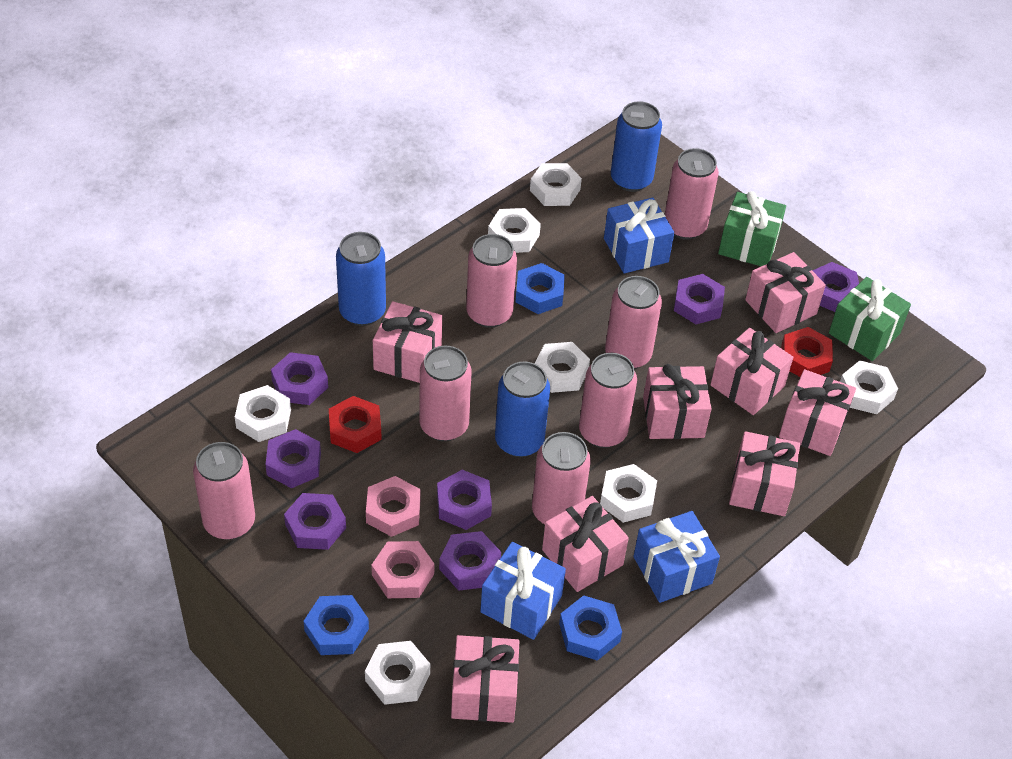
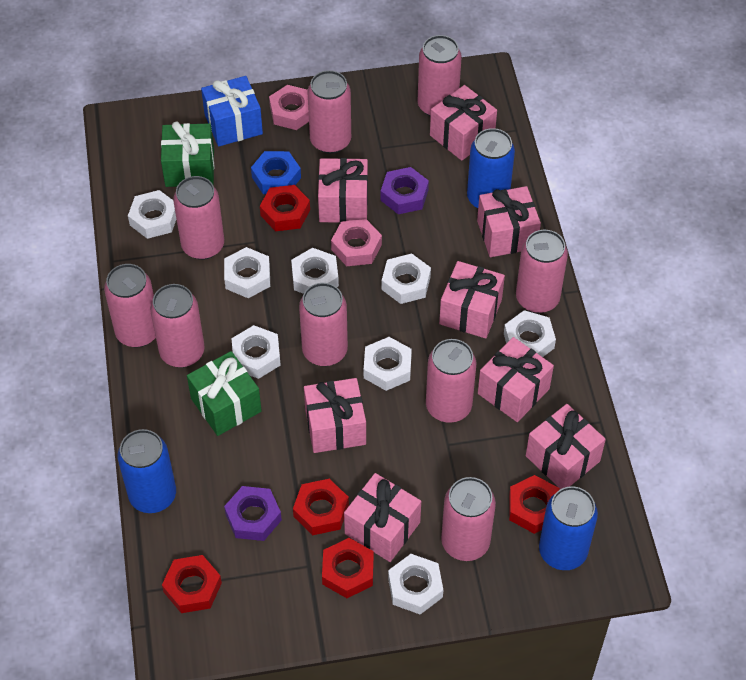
blue gift: 3 -> 1
blue nut: 3 -> 1
pink can: 7 -> 9
purple nut: 7 -> 2
red nut: 2 -> 5
white nut: 7 -> 8

